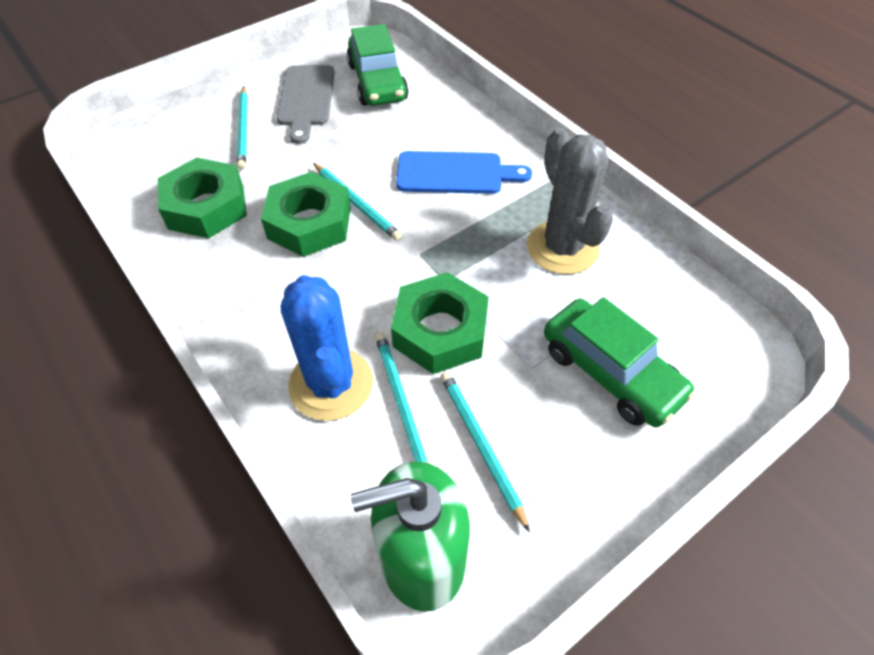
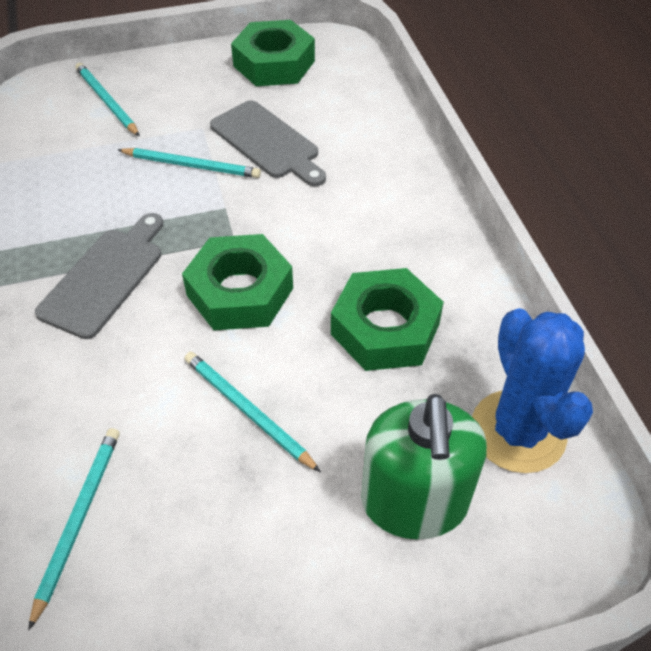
blue cutting board: 1 -> 0
green car: 2 -> 0
grey cactus: 1 -> 0
grey cutting board: 1 -> 2

